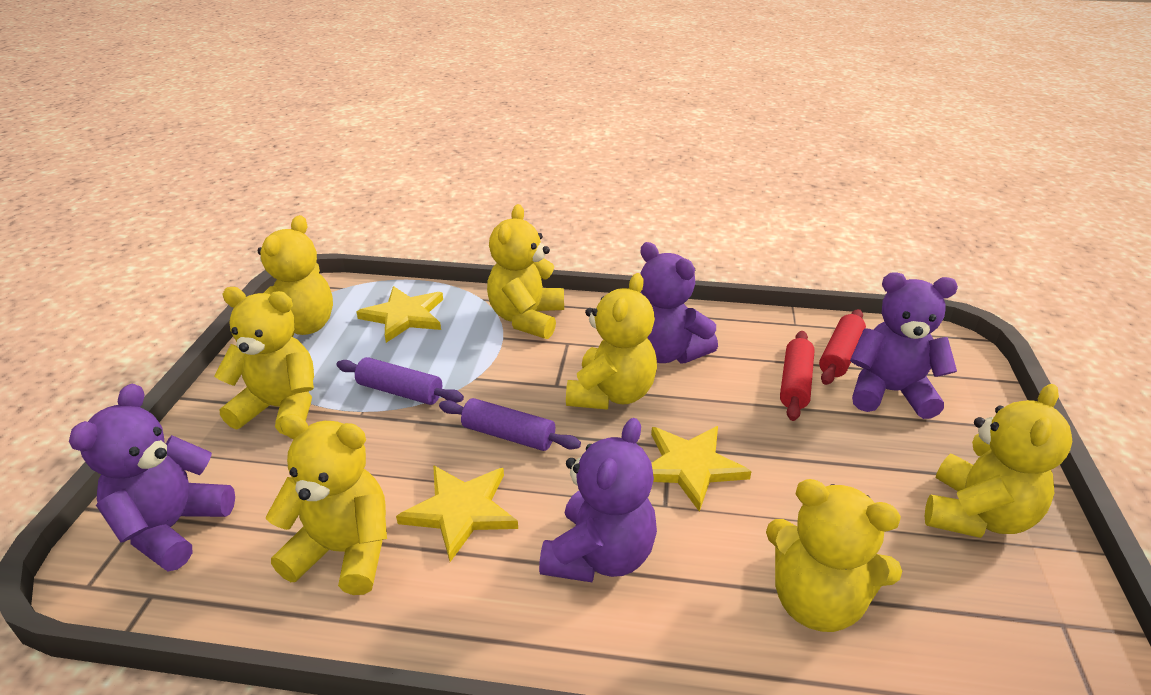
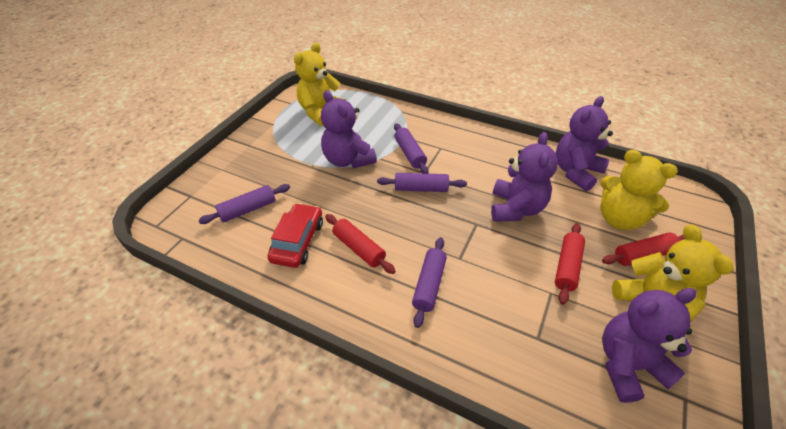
purple rolling pin: 2 -> 4
red car: 0 -> 1
red rolling pin: 2 -> 3
yellow star: 3 -> 0
yellow teddy bear: 7 -> 3

